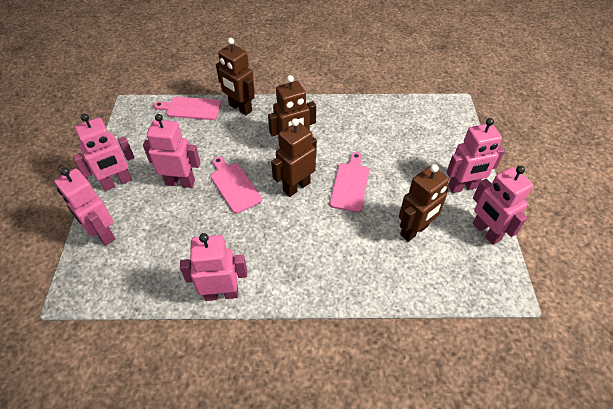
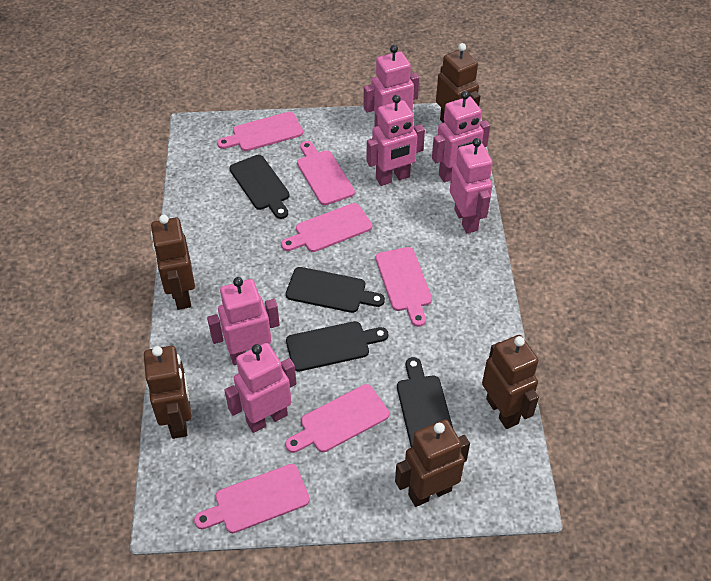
black cutting board: 0 -> 4
brown robot: 4 -> 5
pink cutting board: 3 -> 6

